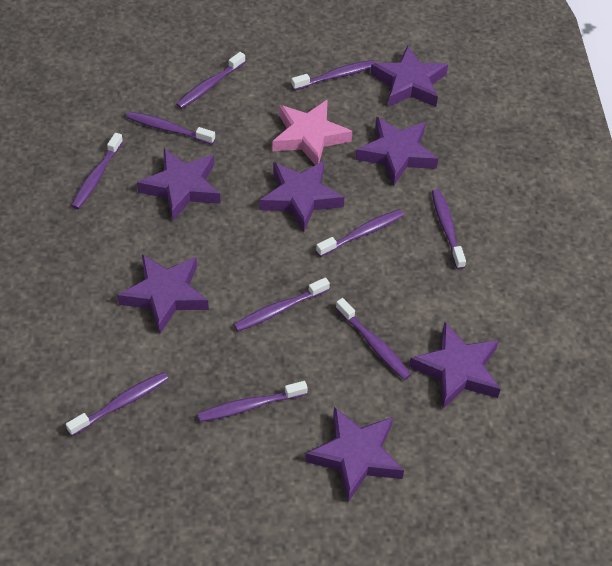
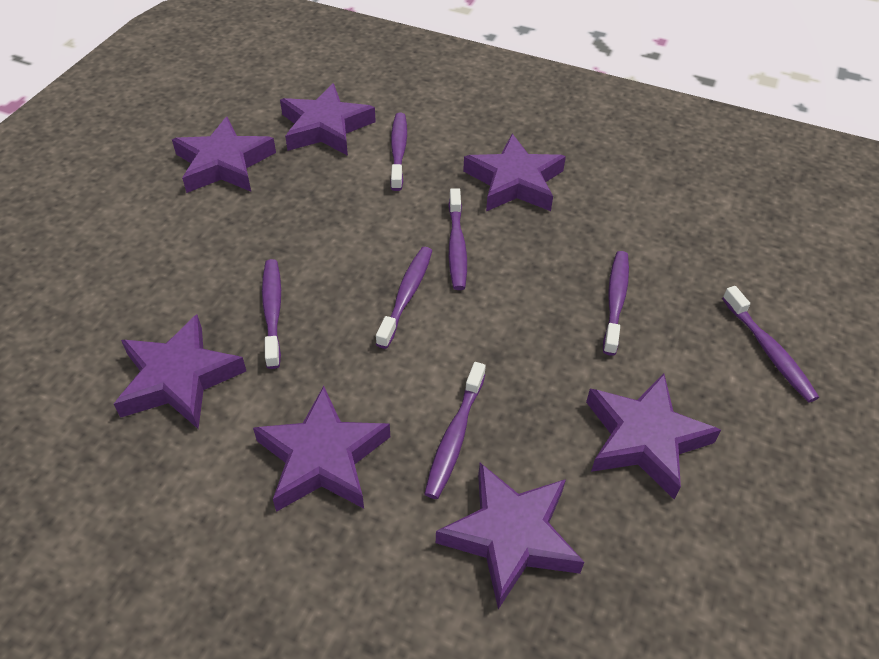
pink star: 1 -> 0
purple toothbrush: 10 -> 7

